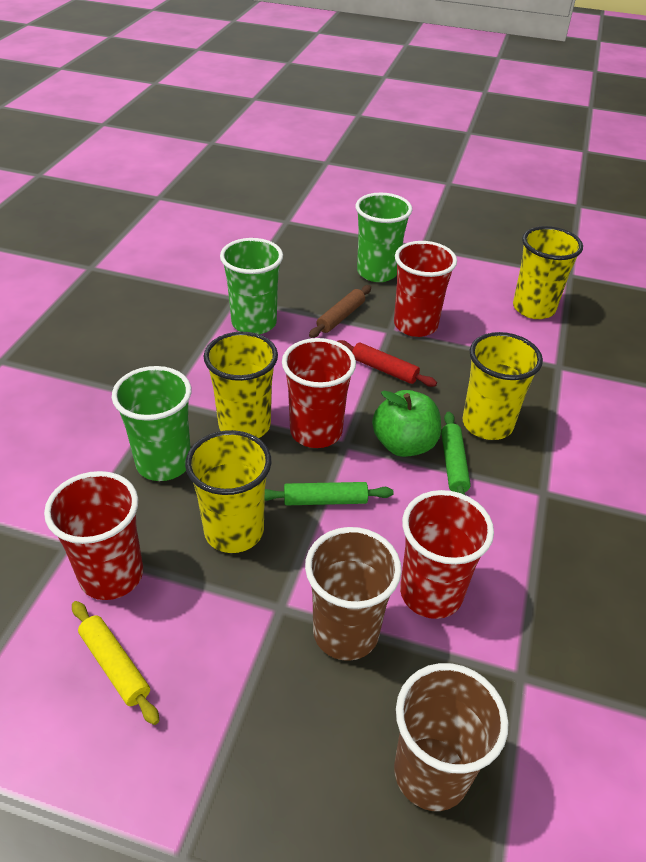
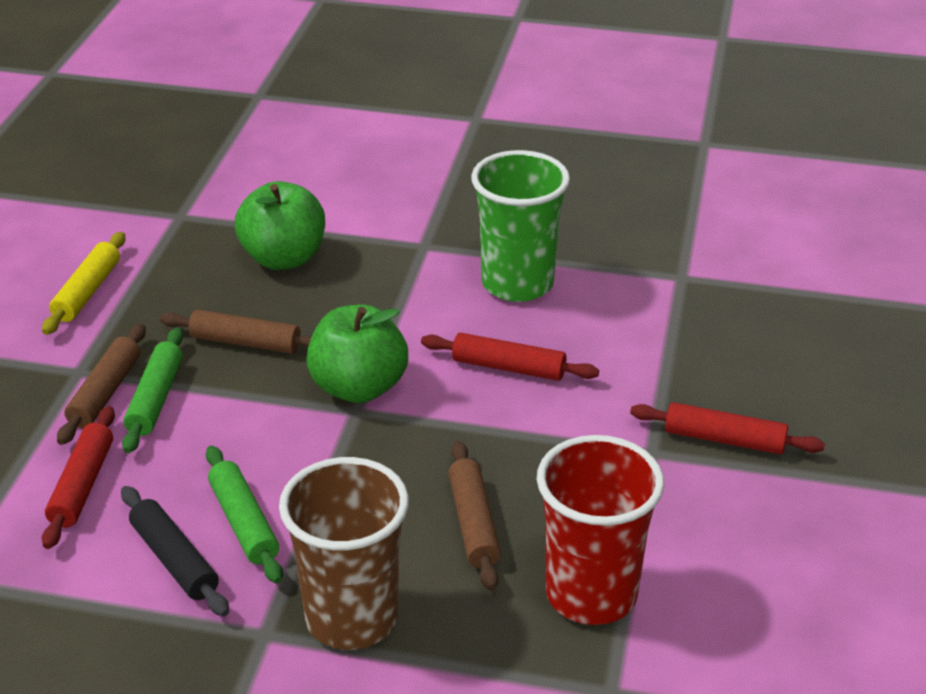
black rolling pin: 0 -> 1
brown cup: 2 -> 1
brown rolling pin: 1 -> 3
green apple: 1 -> 2
green cup: 3 -> 1
red cup: 4 -> 1
red rolling pin: 1 -> 3
yellow cup: 4 -> 0

